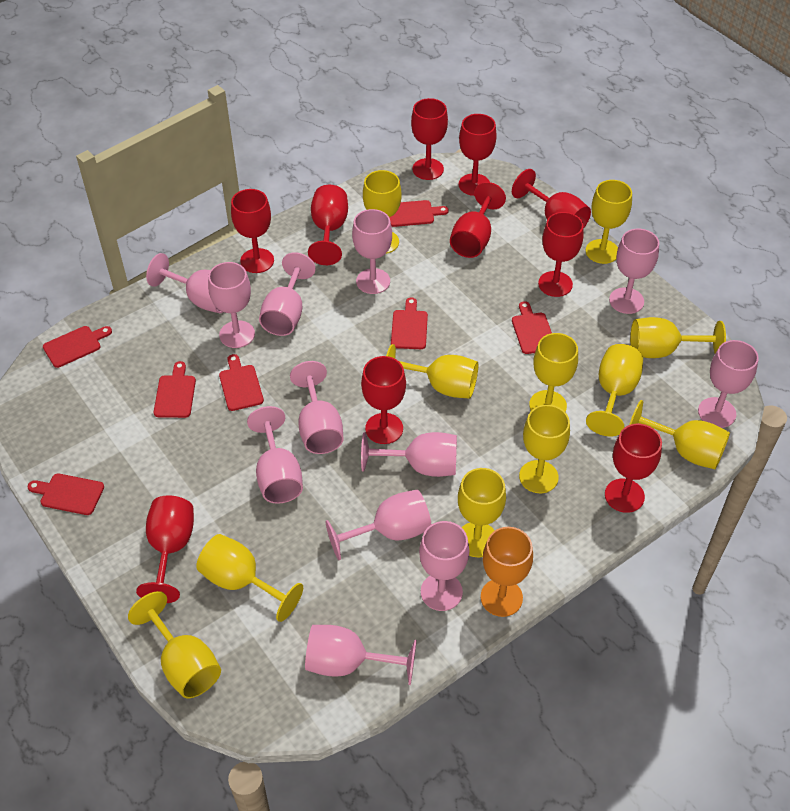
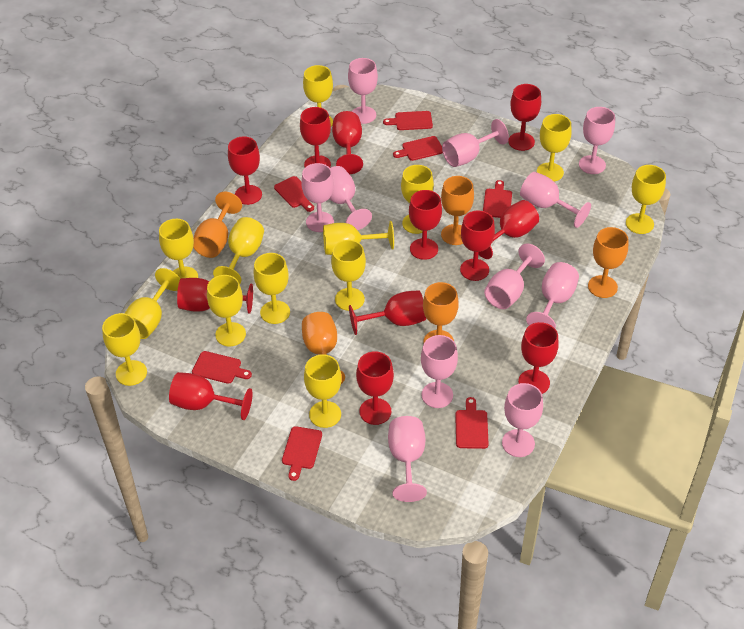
orange goblet: 1 -> 5
pink goblet: 12 -> 11
red goblet: 10 -> 12
yellow goblet: 11 -> 13

